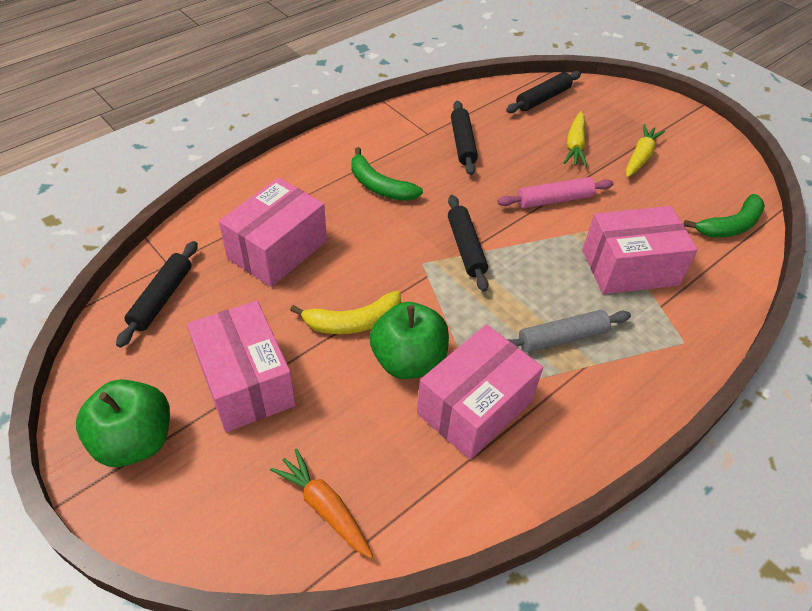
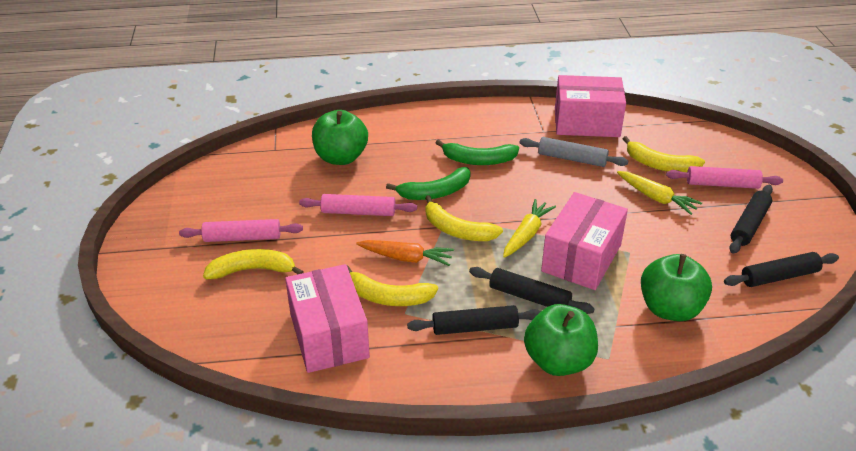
green apple: 2 -> 3
pink box: 4 -> 3
pink rolling pin: 1 -> 3
yellow banana: 1 -> 4

